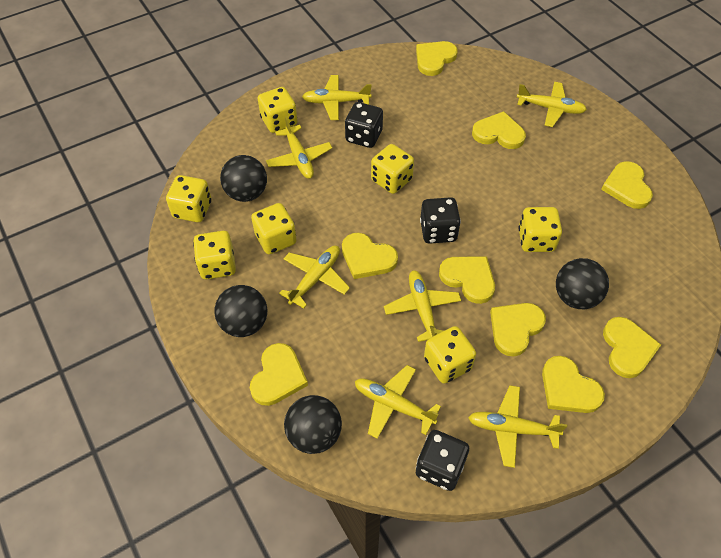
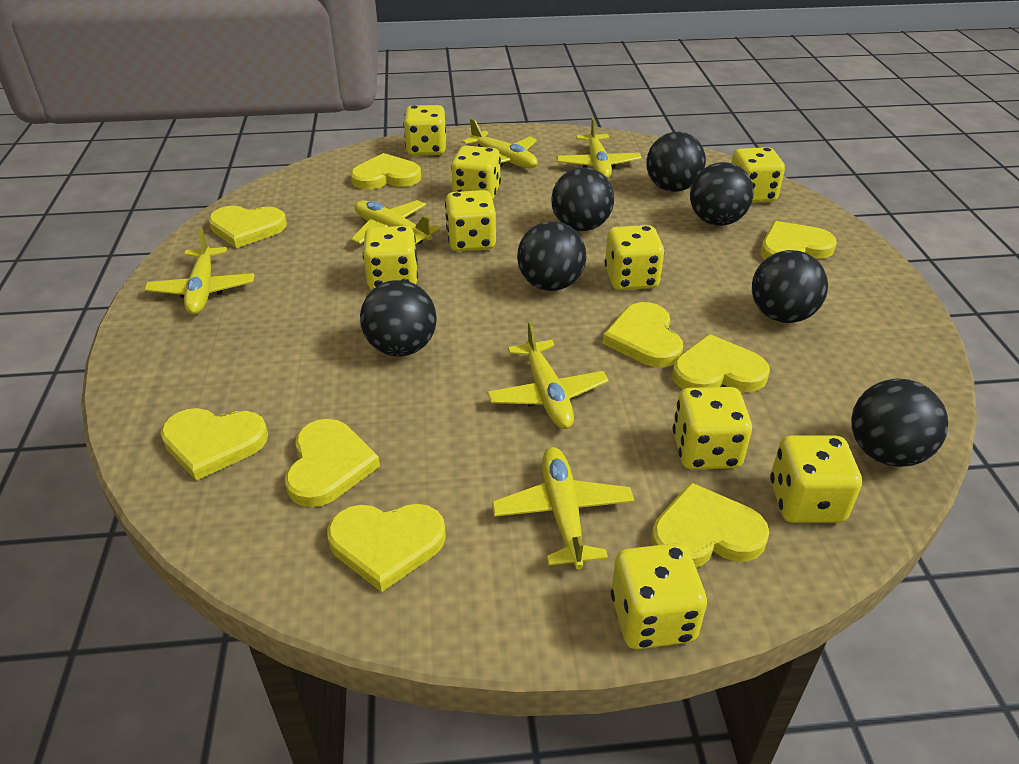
black ball: 4 -> 7
black dice: 3 -> 0
yellow dice: 7 -> 9
yellow plane: 7 -> 6

